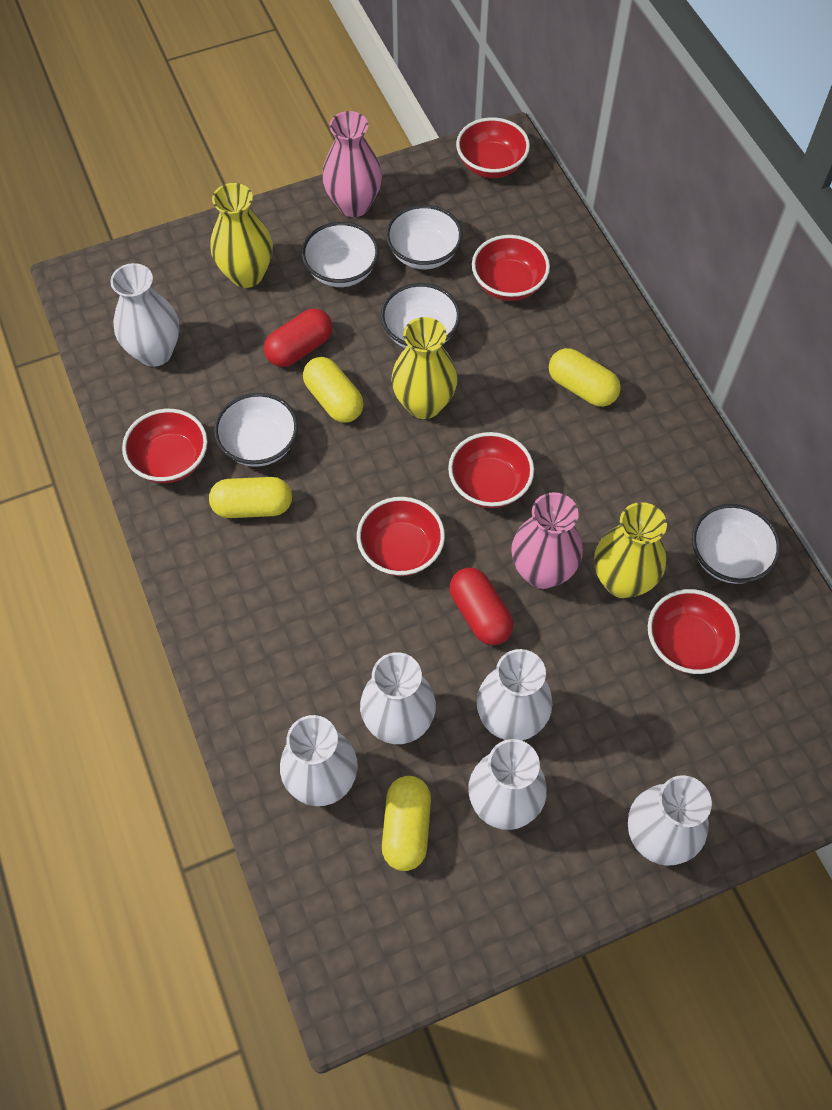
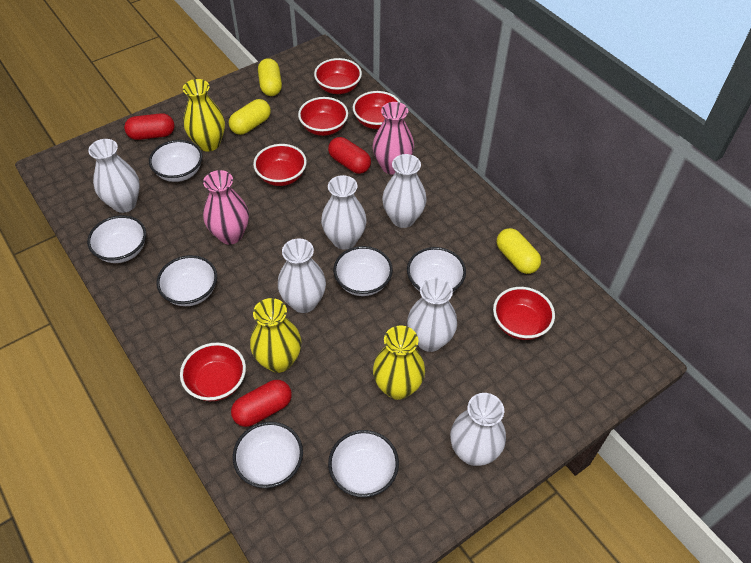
red capsule: 2 -> 3
white bowl: 5 -> 7
yellow capsule: 4 -> 3

